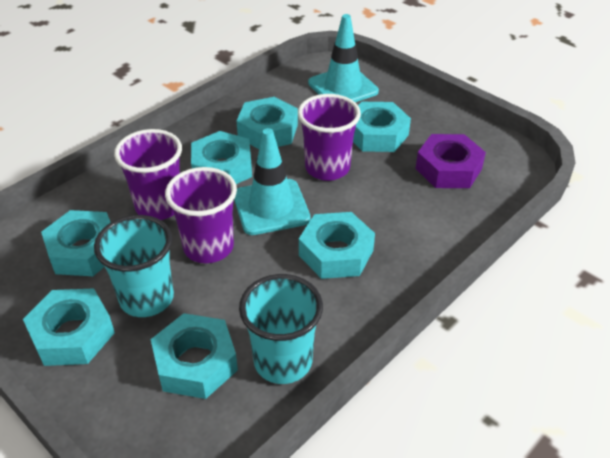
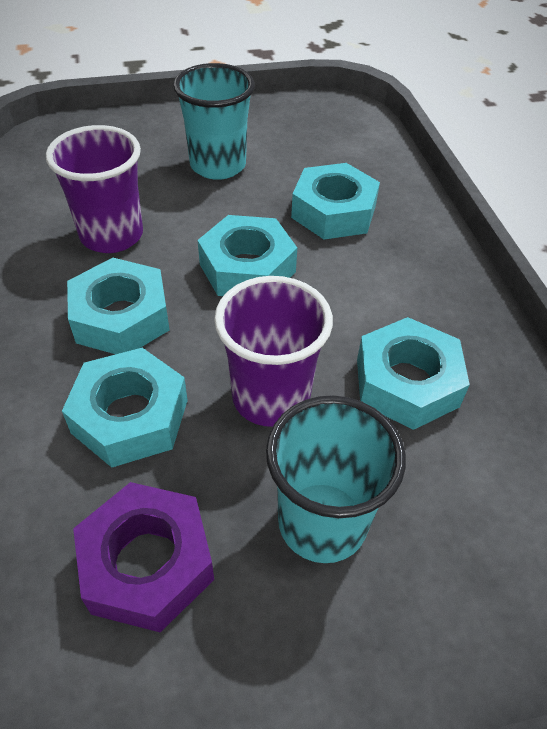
purple cup: 3 -> 2
turquoise nut: 7 -> 5
turquoise traffic cone: 2 -> 0

